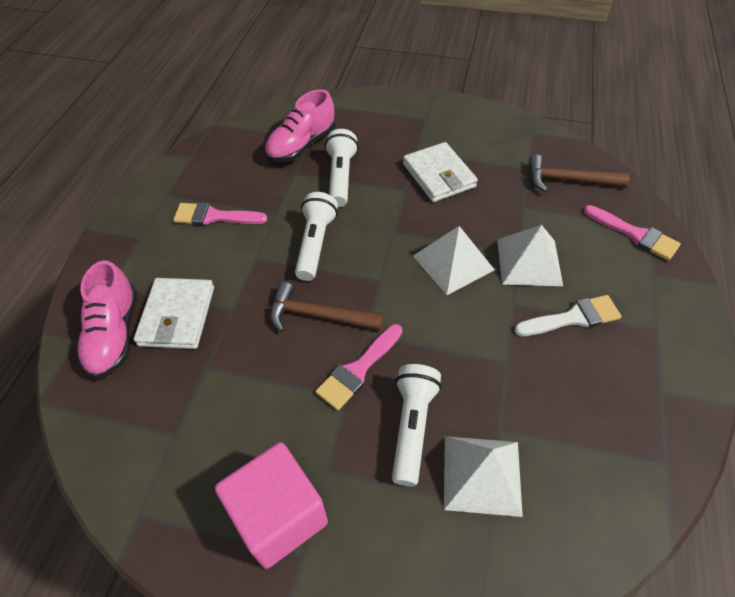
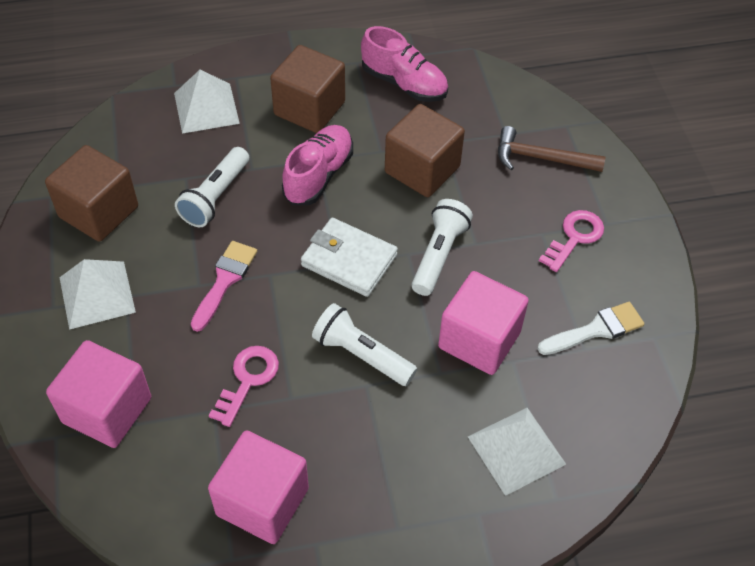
brown cube: 0 -> 3
brown hammer: 2 -> 1
pink brush: 3 -> 1
pink cube: 1 -> 3
pink key: 0 -> 2
white wallet: 2 -> 1

